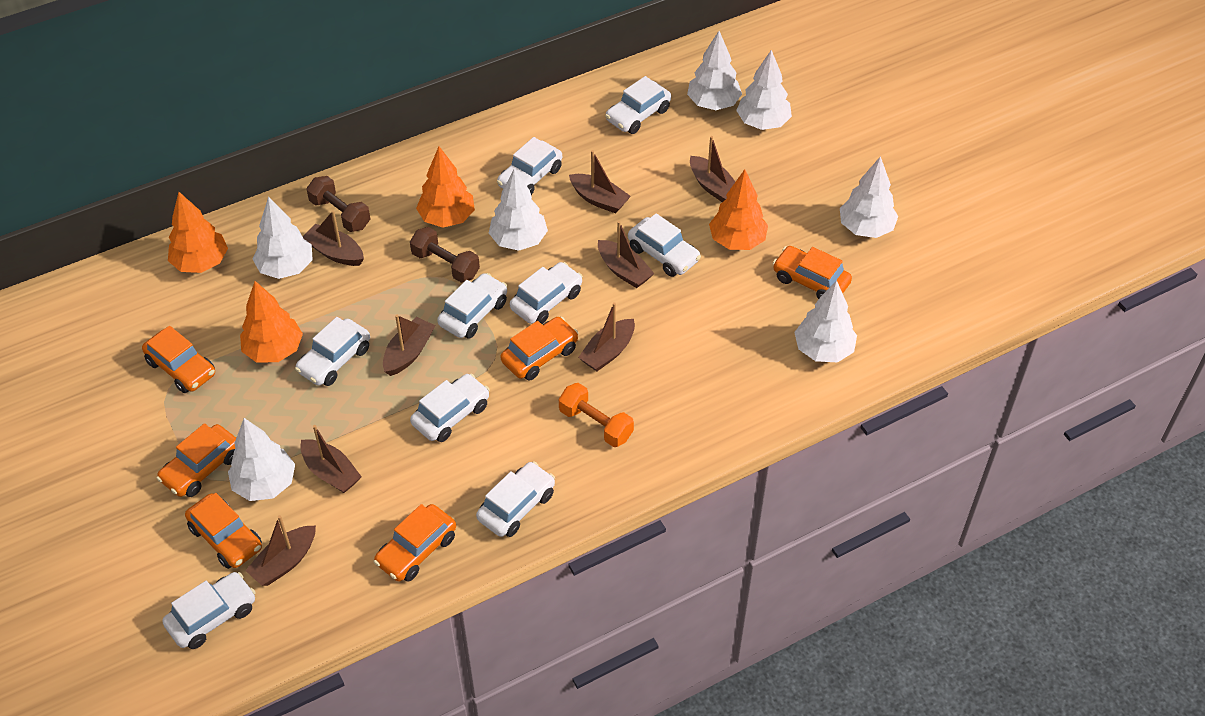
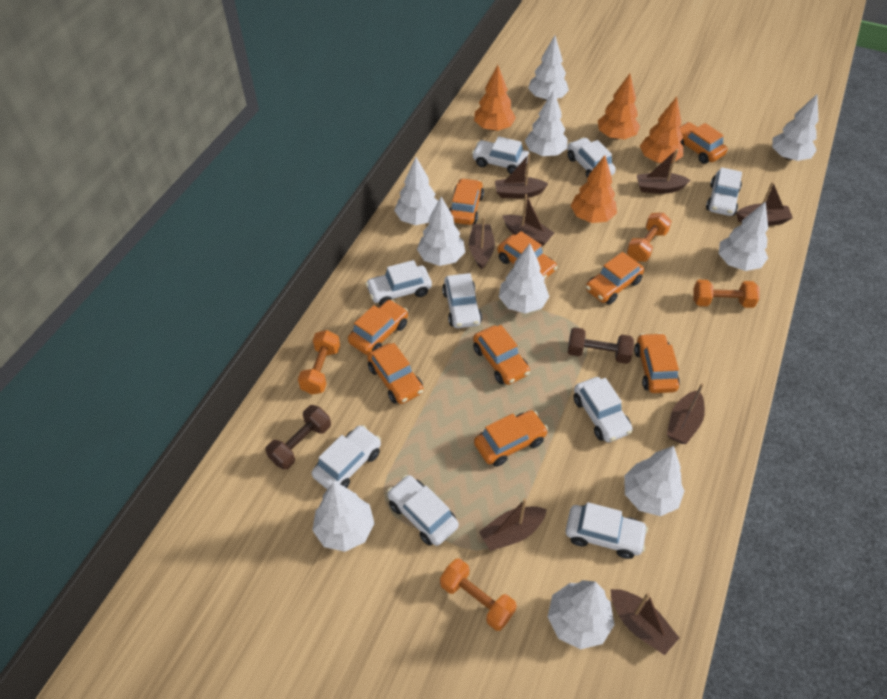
orange car: 6 -> 9
orange dumbbell: 1 -> 4
white tree: 7 -> 10

